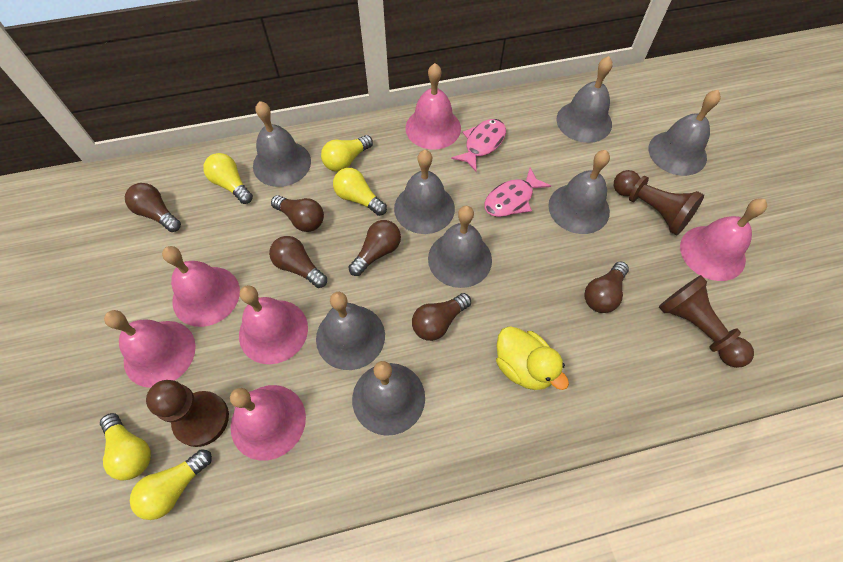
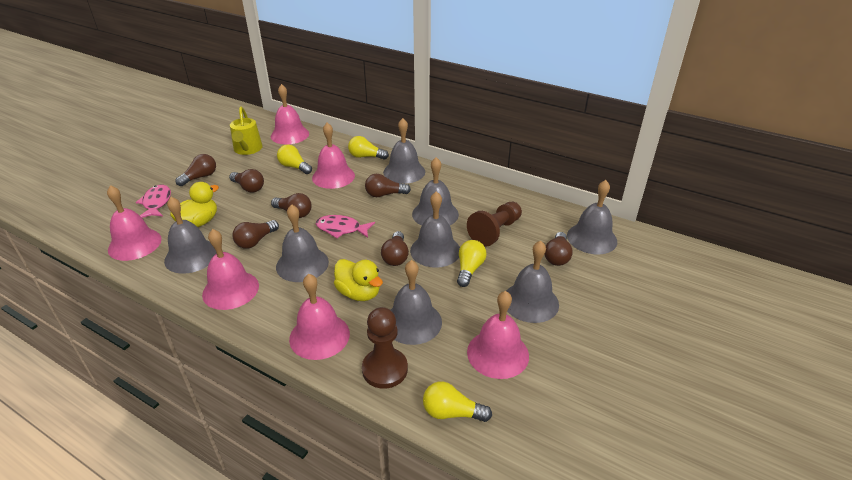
brown light bulb: 6 -> 7
brown pawn: 3 -> 2
yellow duck: 1 -> 2
yellow light bulb: 5 -> 4
yellow watering can: 0 -> 1

